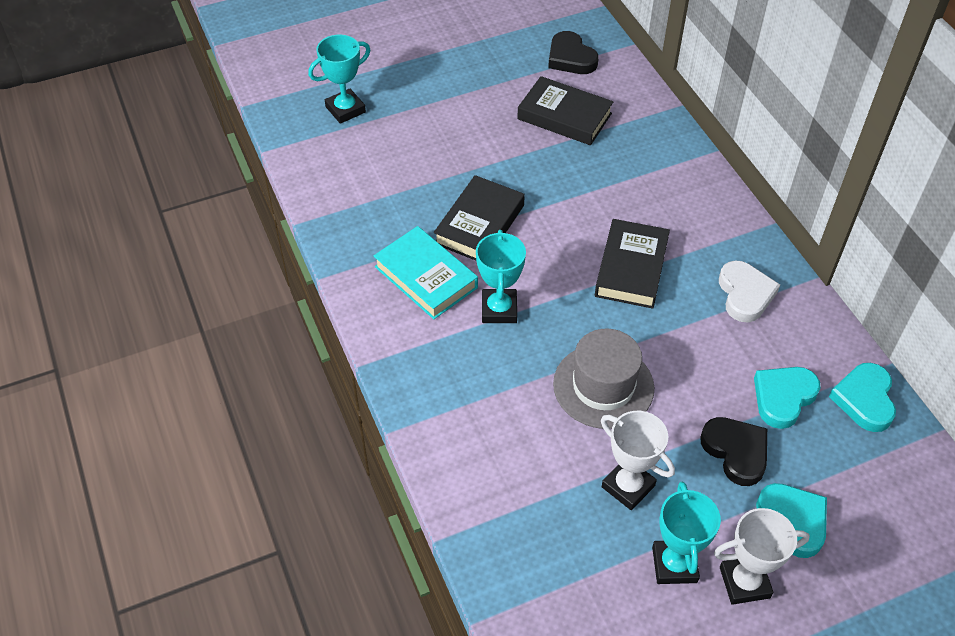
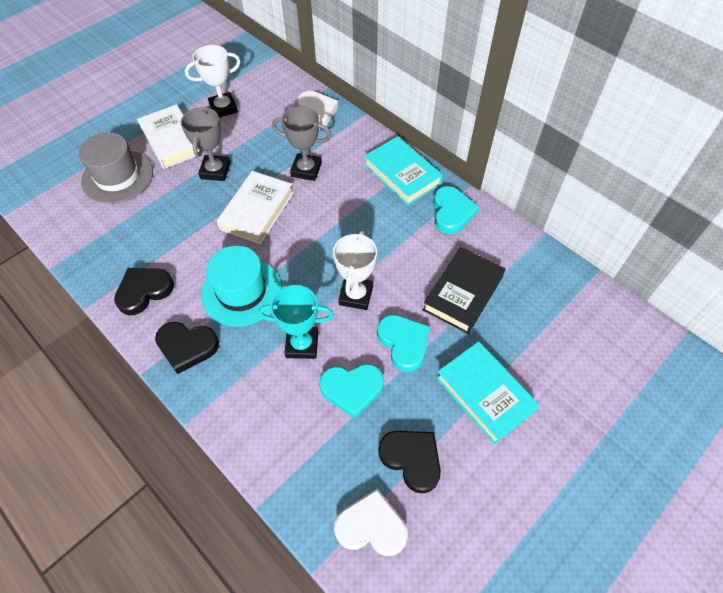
black book: 3 -> 1
black heart: 2 -> 3
grey trophy: 0 -> 2
turquoise book: 1 -> 2
turquoise hat: 0 -> 1
turquoise trophy: 3 -> 1
white book: 0 -> 2
white heart: 1 -> 2

